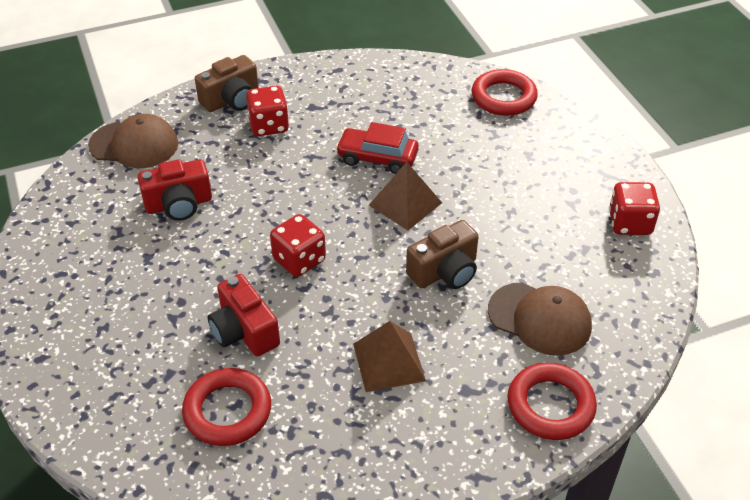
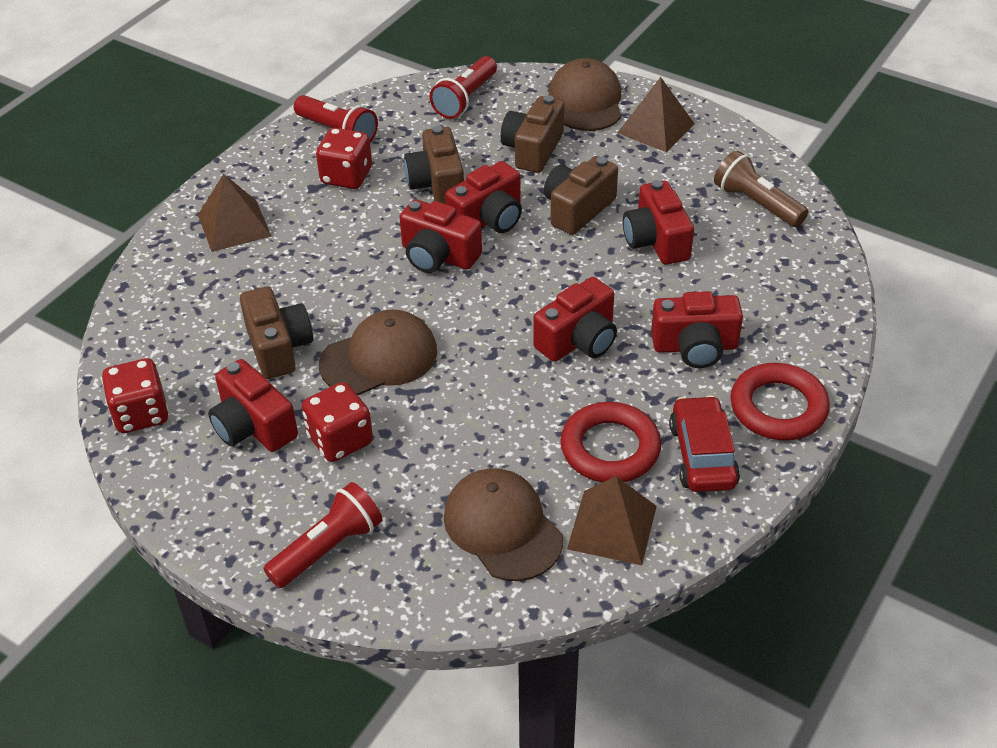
brown camera: 2 -> 4
brown cap: 2 -> 3
brown flashlight: 0 -> 1
brown pyramid: 2 -> 3
red camera: 2 -> 6
red flashlight: 0 -> 3
red ring: 3 -> 2

